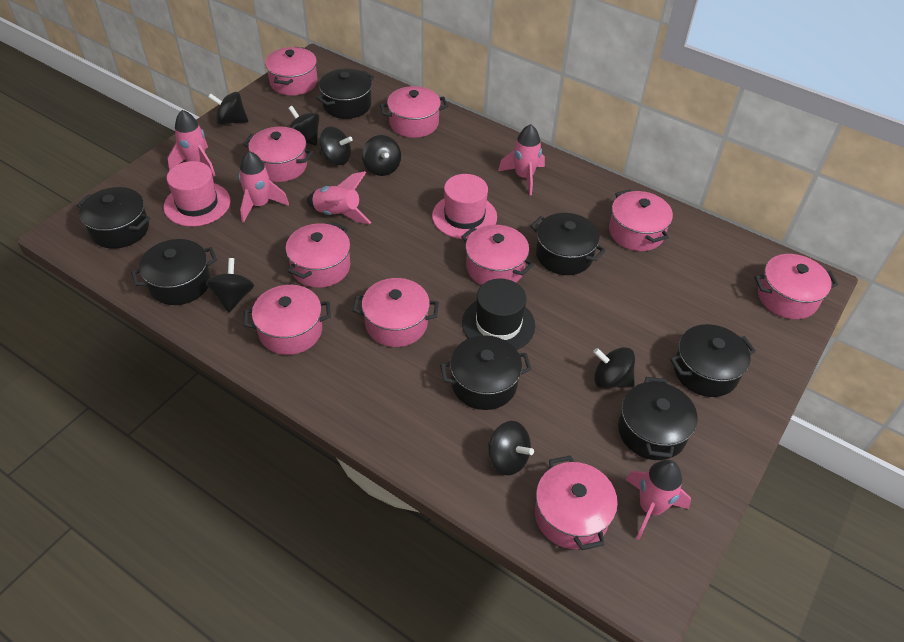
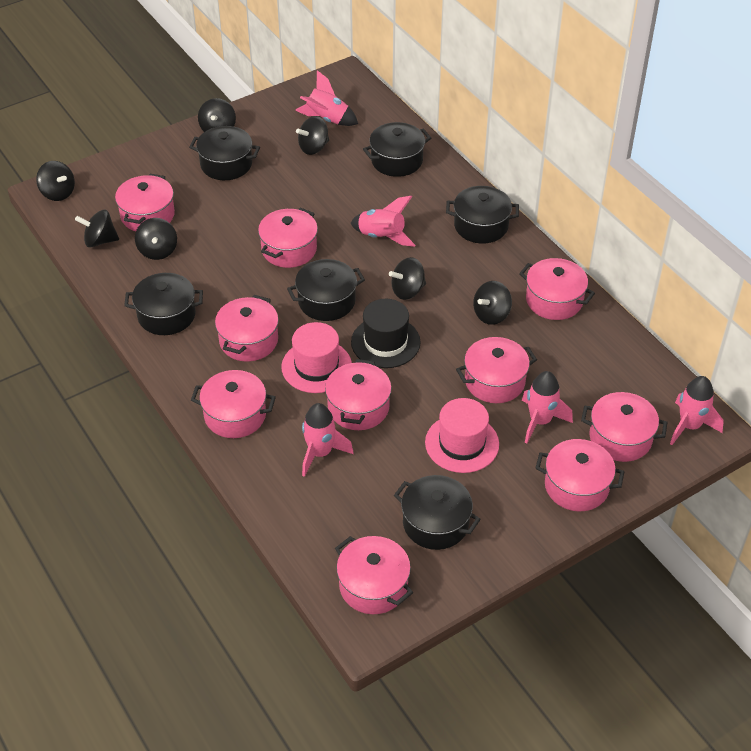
black pot: 7 -> 6

